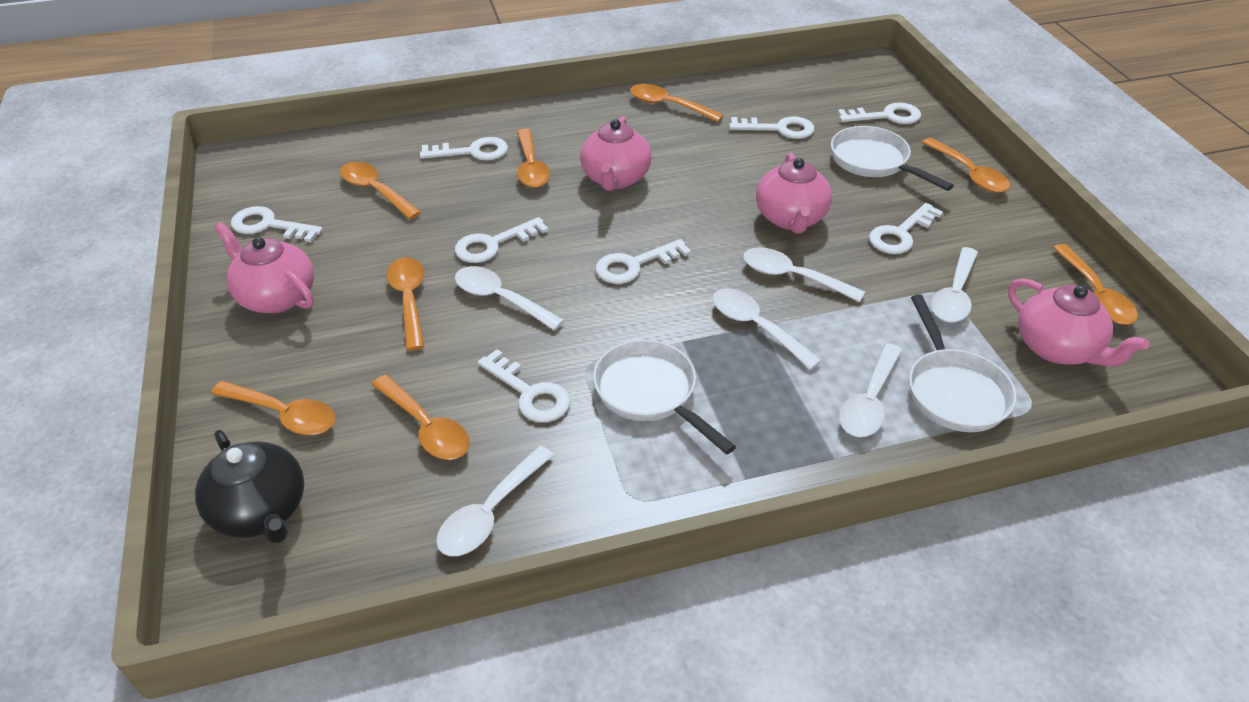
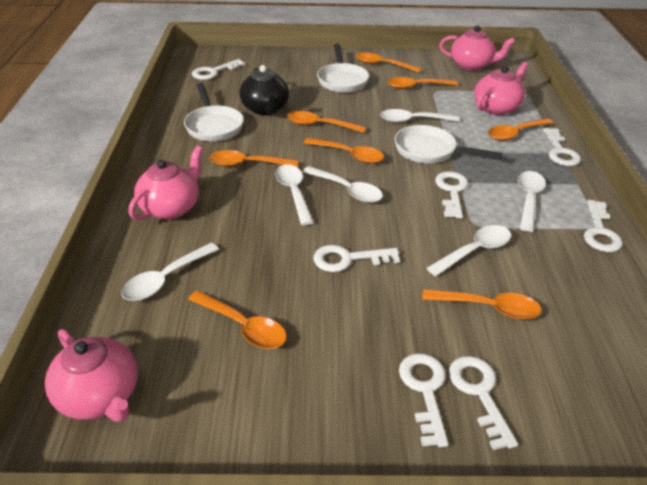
white key: 8 -> 7

